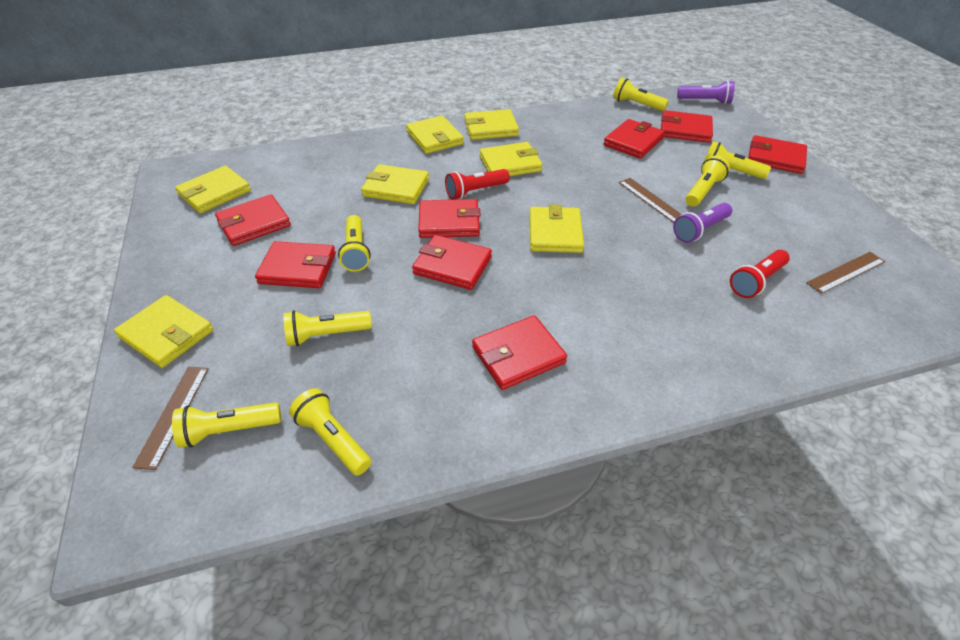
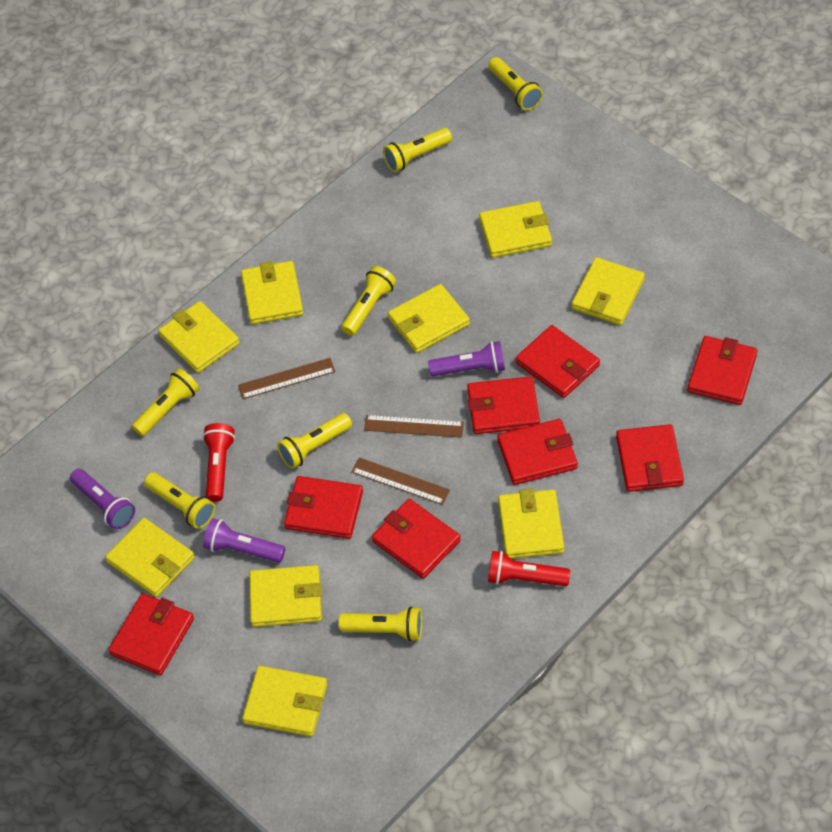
purple flashlight: 2 -> 3
yellow wallet: 7 -> 9

